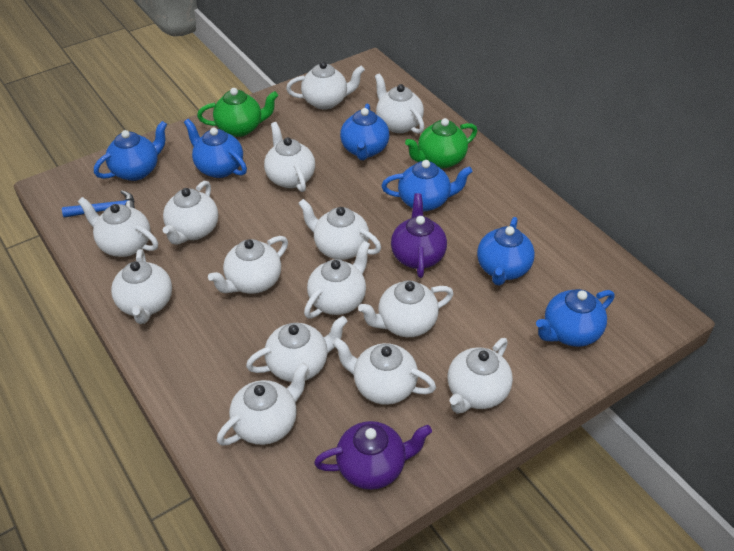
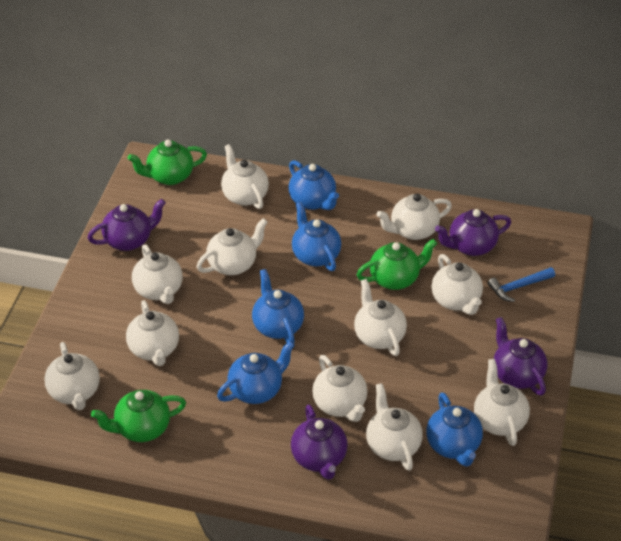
blue teapot: 6 -> 5
green teapot: 2 -> 3
purple teapot: 2 -> 4
white teapot: 14 -> 11

